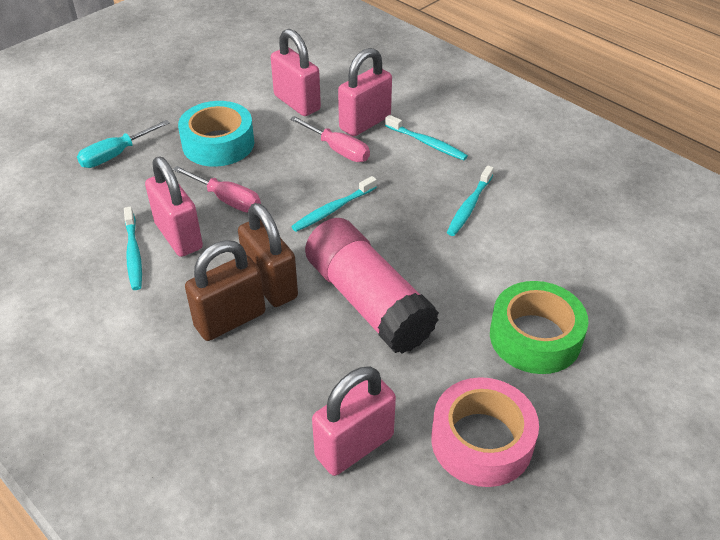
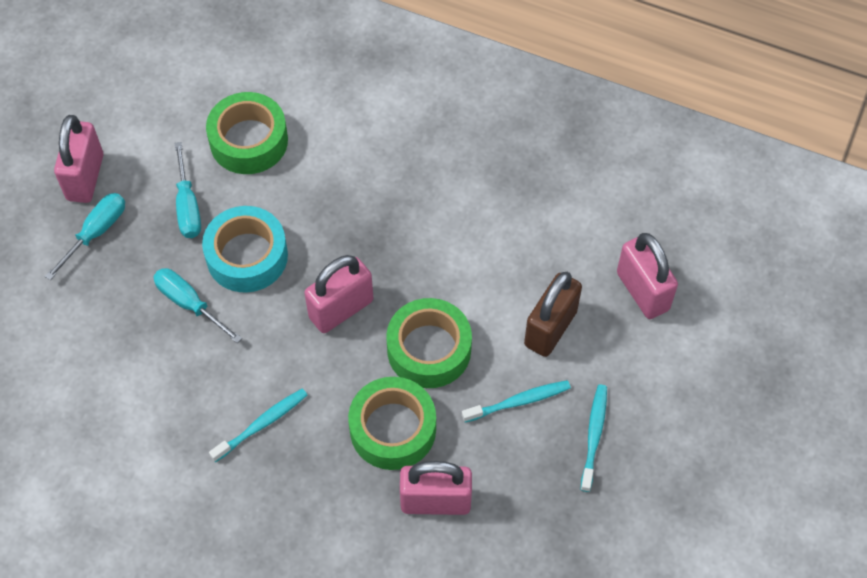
brown padlock: 2 -> 1
green tape: 1 -> 3
pink glue stick: 1 -> 0
pink screwdriver: 2 -> 0
pink tape: 1 -> 0
turquoise screwdriver: 1 -> 3
turquoise toothbrush: 4 -> 3

